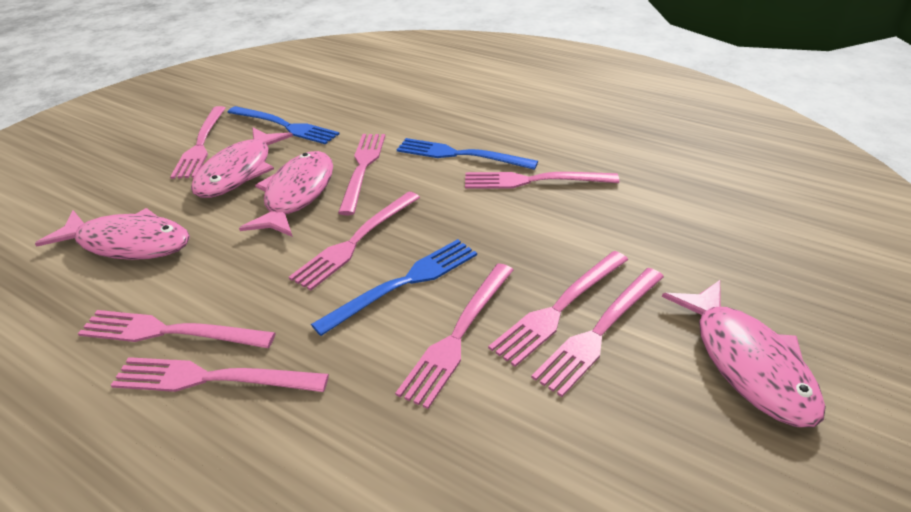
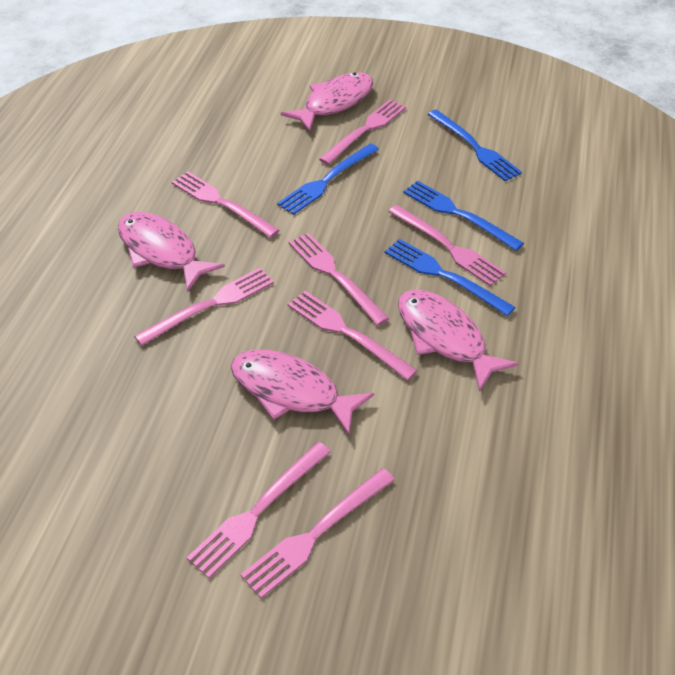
blue fork: 3 -> 4
pink fork: 9 -> 8

